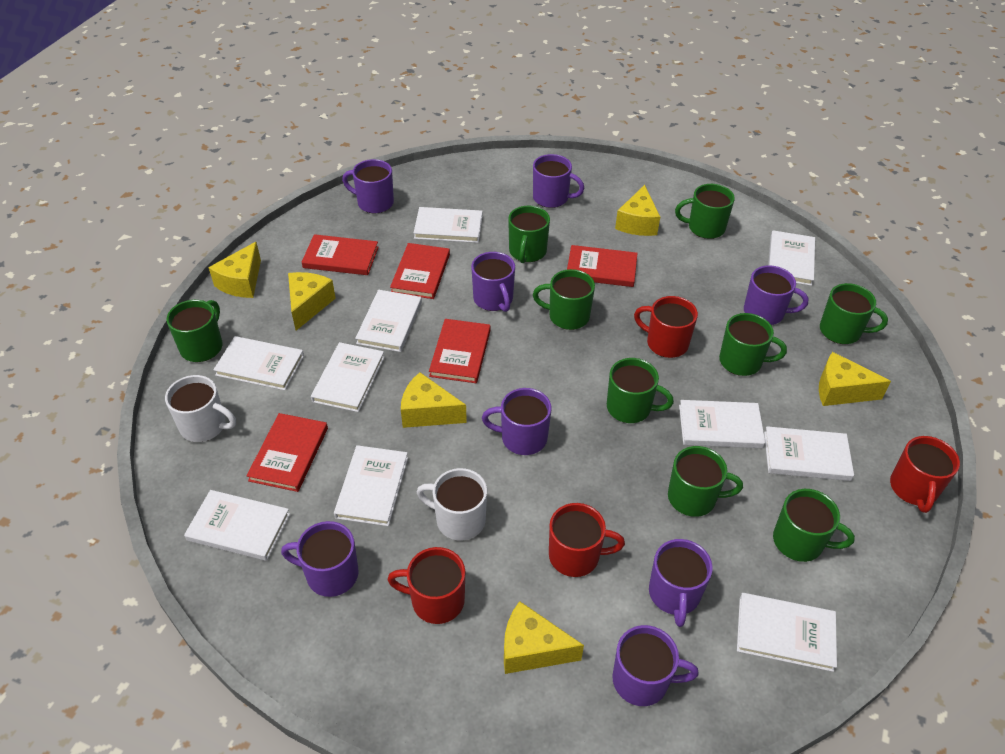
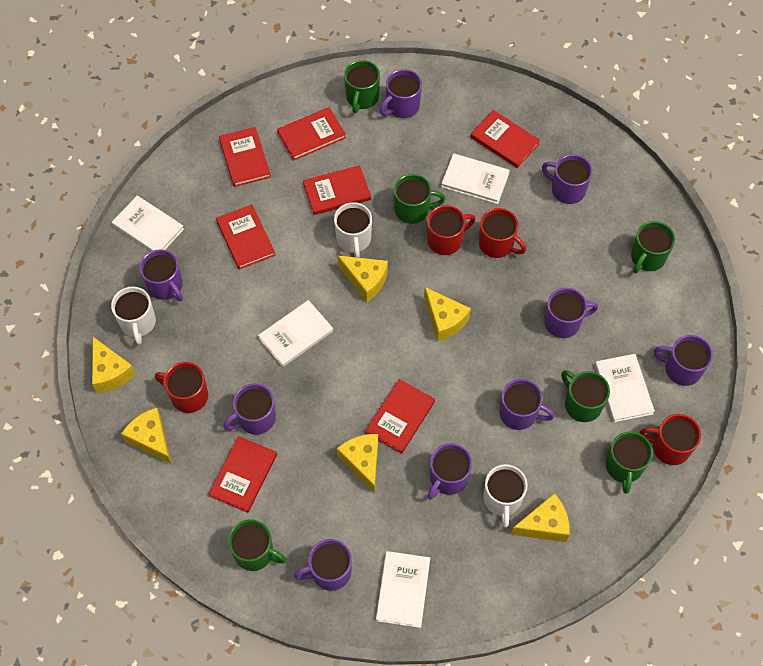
green mug: 9 -> 6
purple mug: 8 -> 9
red book: 5 -> 7
white book: 10 -> 5
white mug: 2 -> 3

